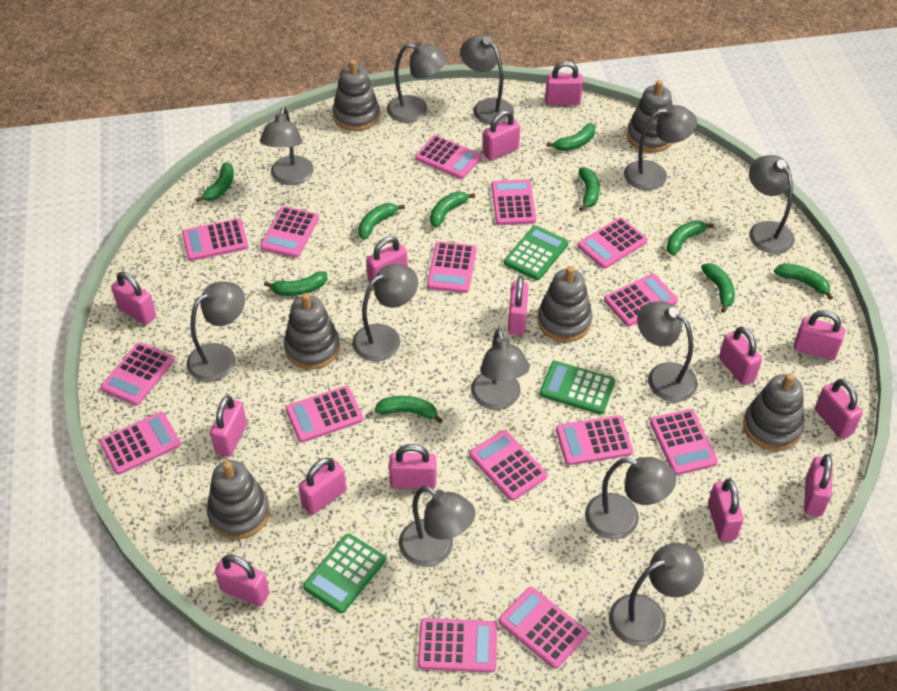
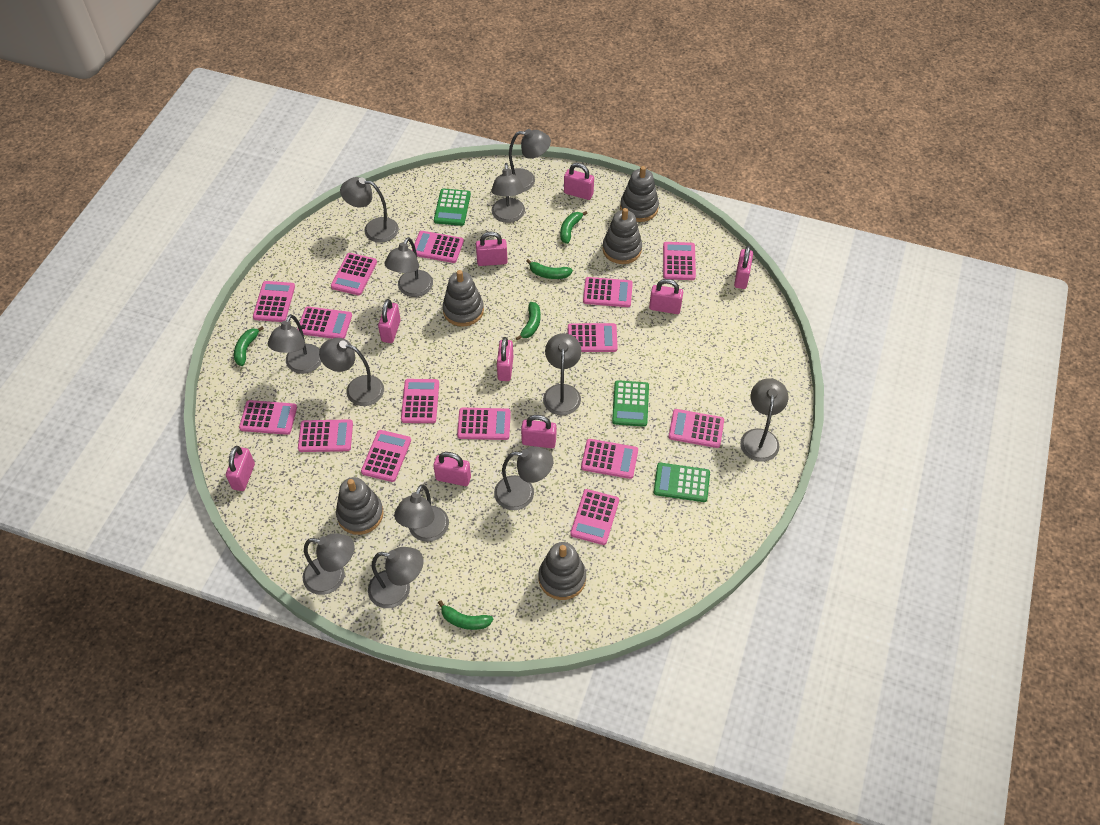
green banana: 10 -> 5
grey stacking toy: 6 -> 5
pink padlock: 14 -> 9

